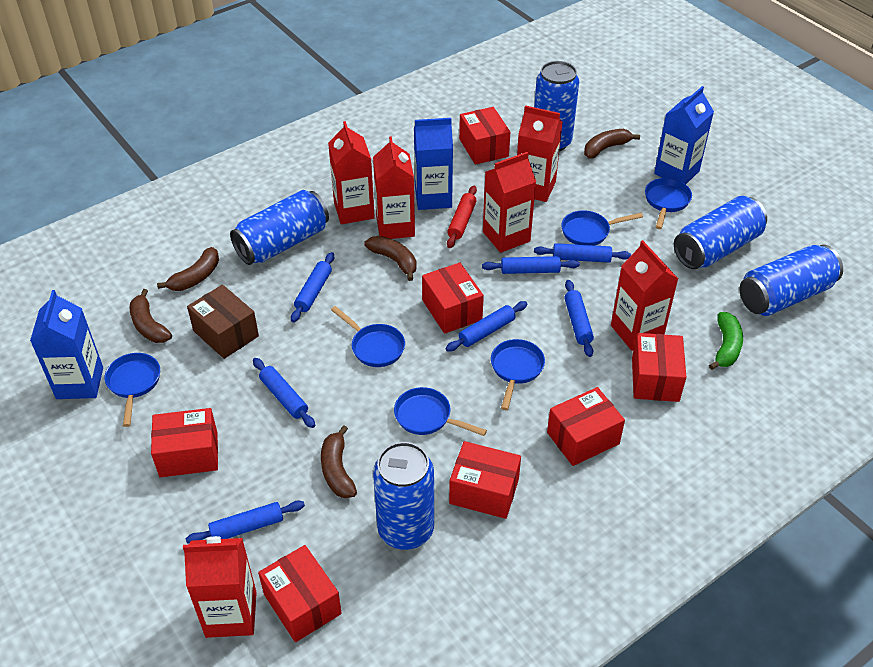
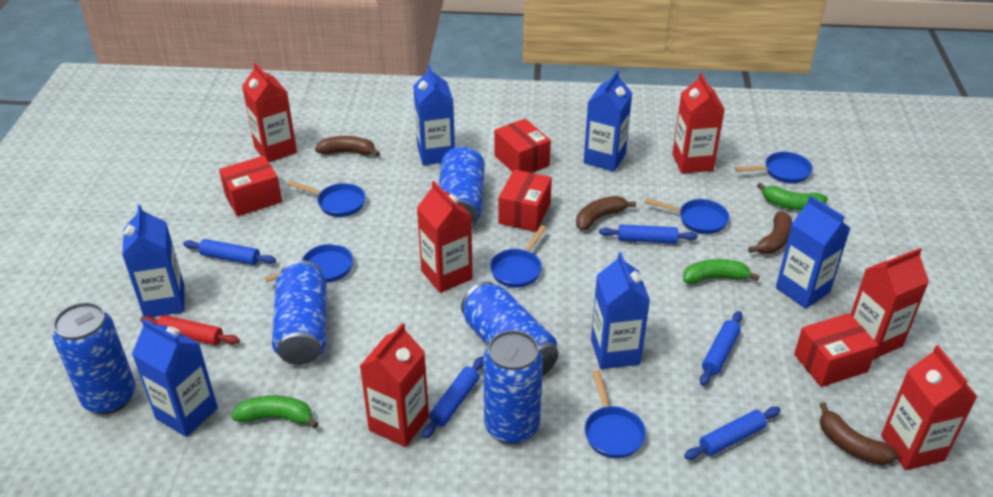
blue carton: 3 -> 6
blue rolling pin: 7 -> 5
brown banana: 5 -> 4
brown box: 1 -> 0
green banana: 1 -> 3
red box: 7 -> 4

